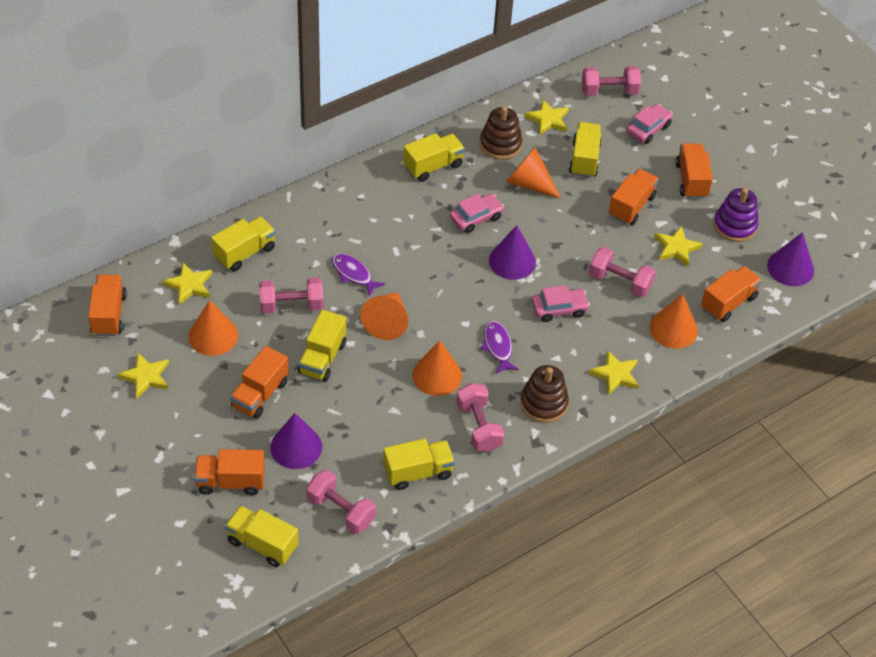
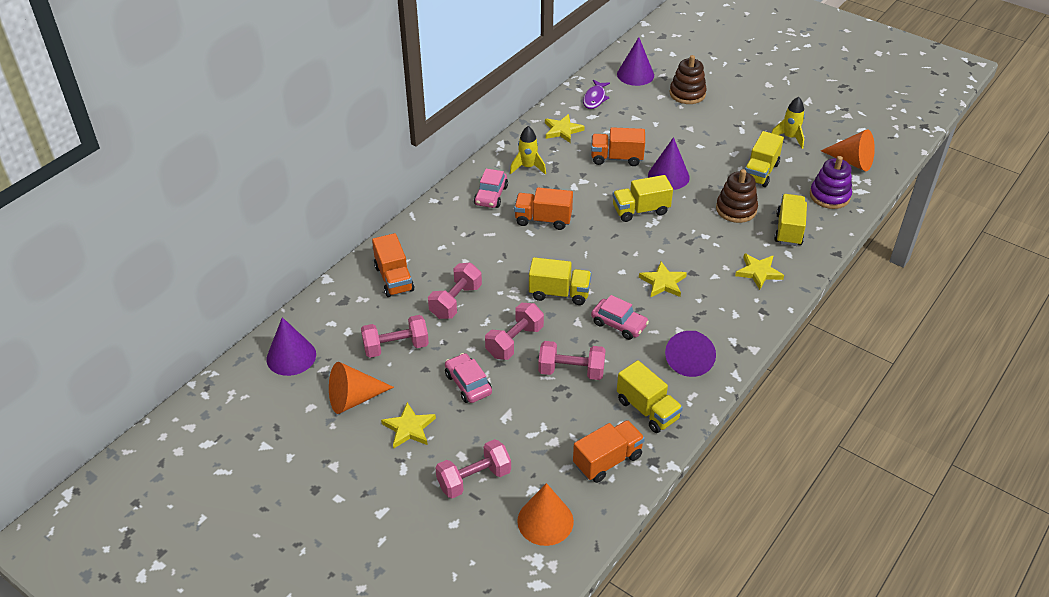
orange cone: 5 -> 3
orange truck: 6 -> 4
purple cone: 3 -> 4
purple fish: 2 -> 1
yellow rocket: 0 -> 2
yellow star: 5 -> 4
yellow truck: 6 -> 5

